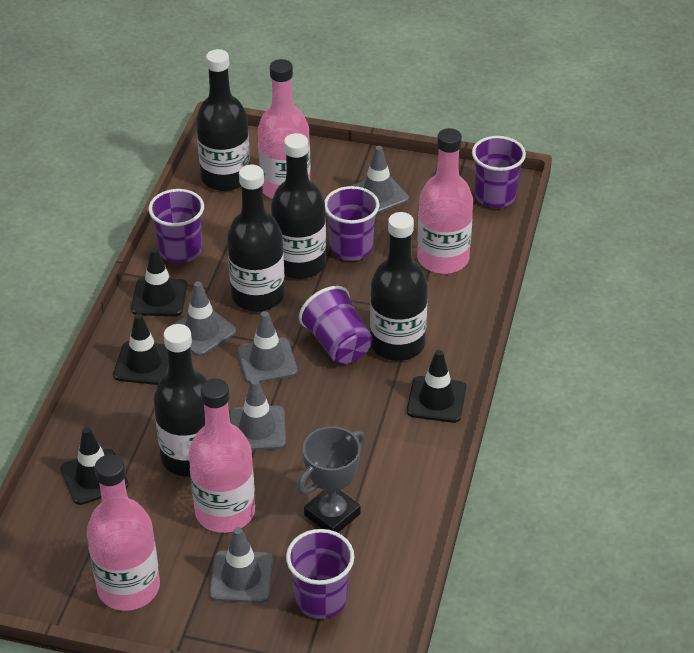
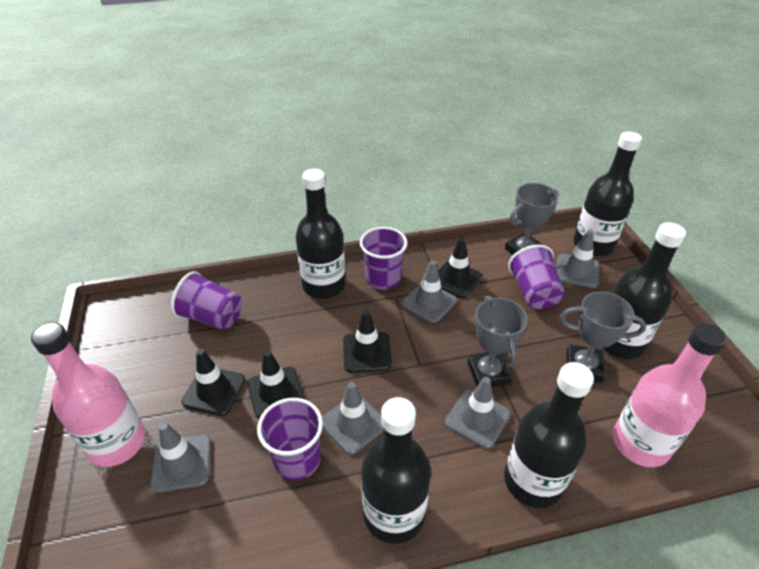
grey trophy: 1 -> 3
pink bottle: 4 -> 2
purple cup: 5 -> 4

